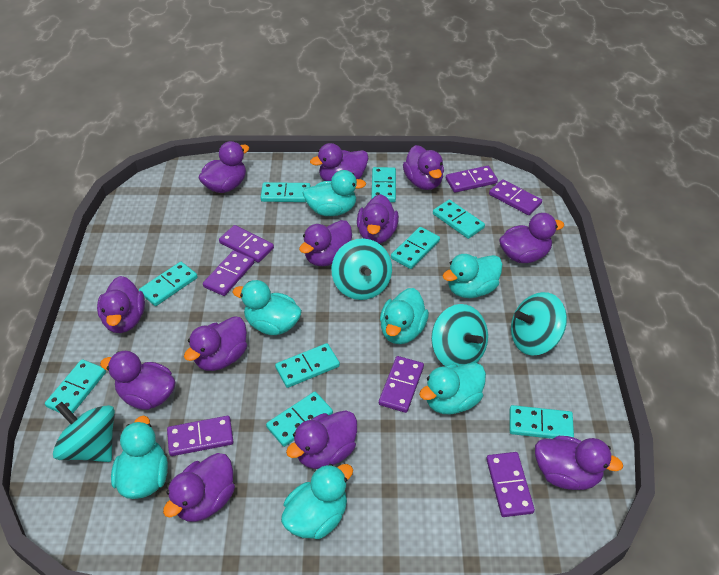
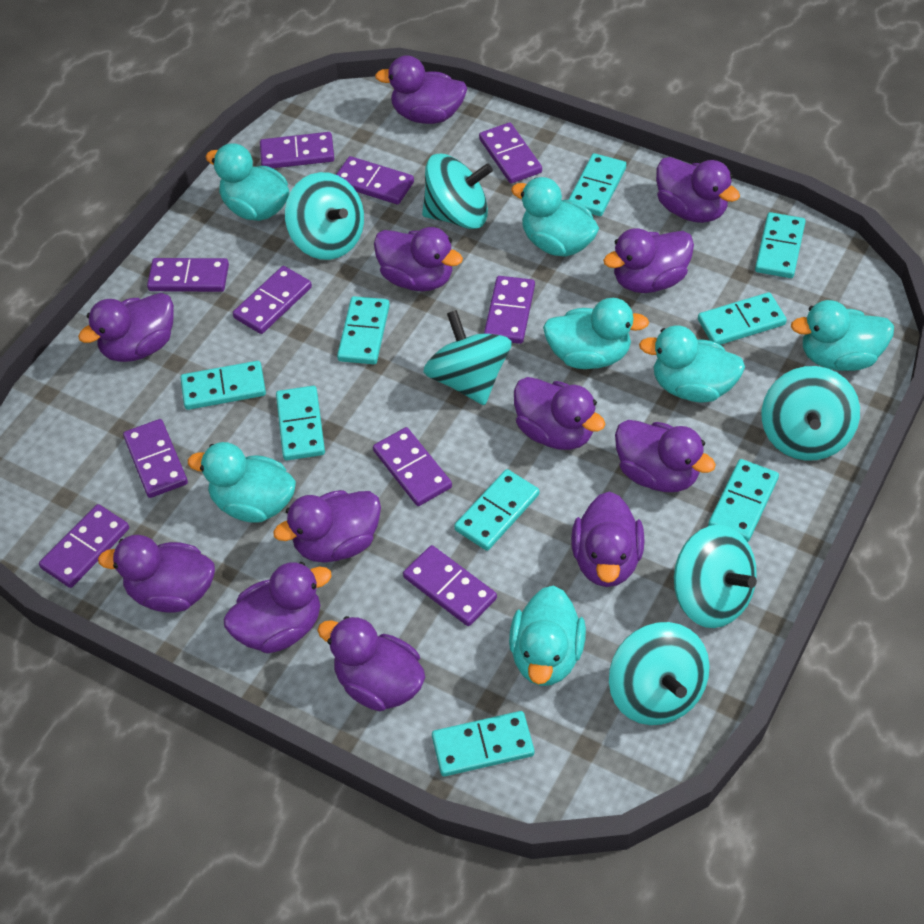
purple domino: 7 -> 10
turquoise spinning top: 4 -> 6

